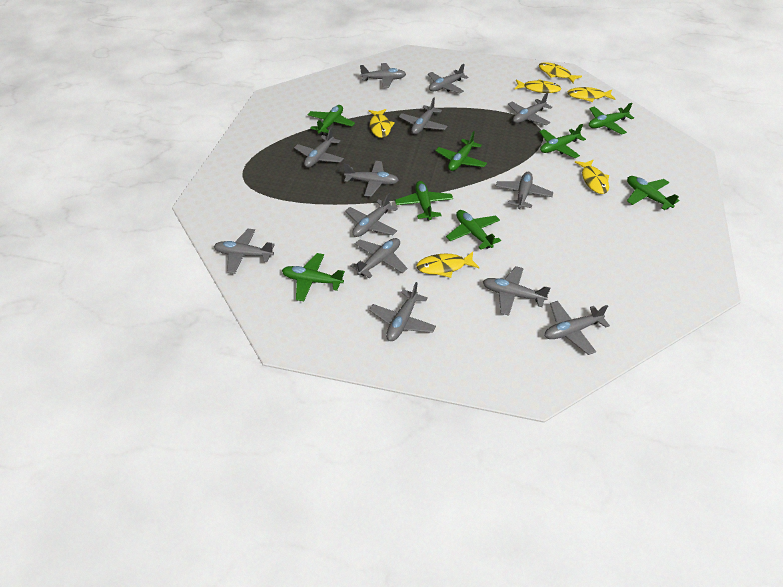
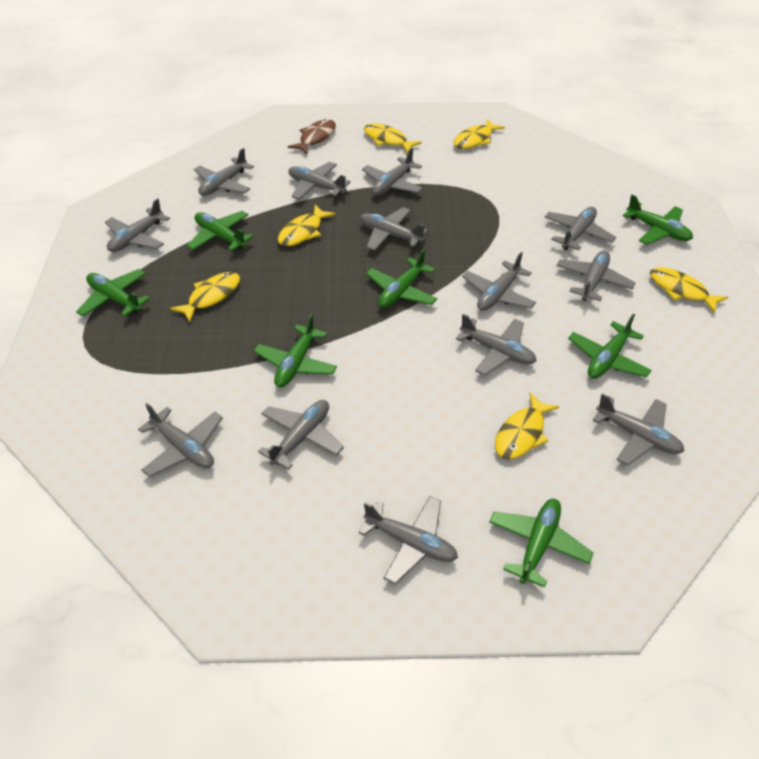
brown fish: 0 -> 1
green plane: 8 -> 7

